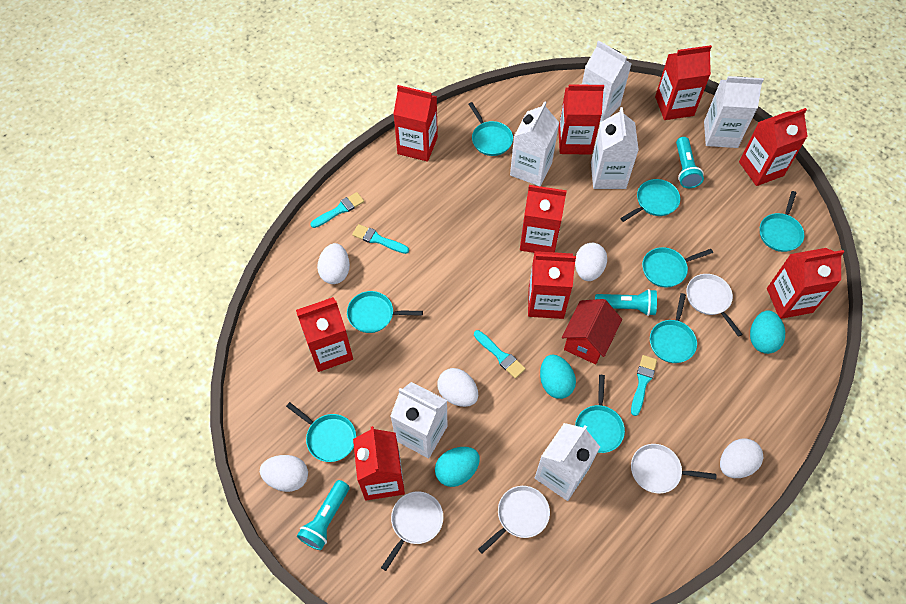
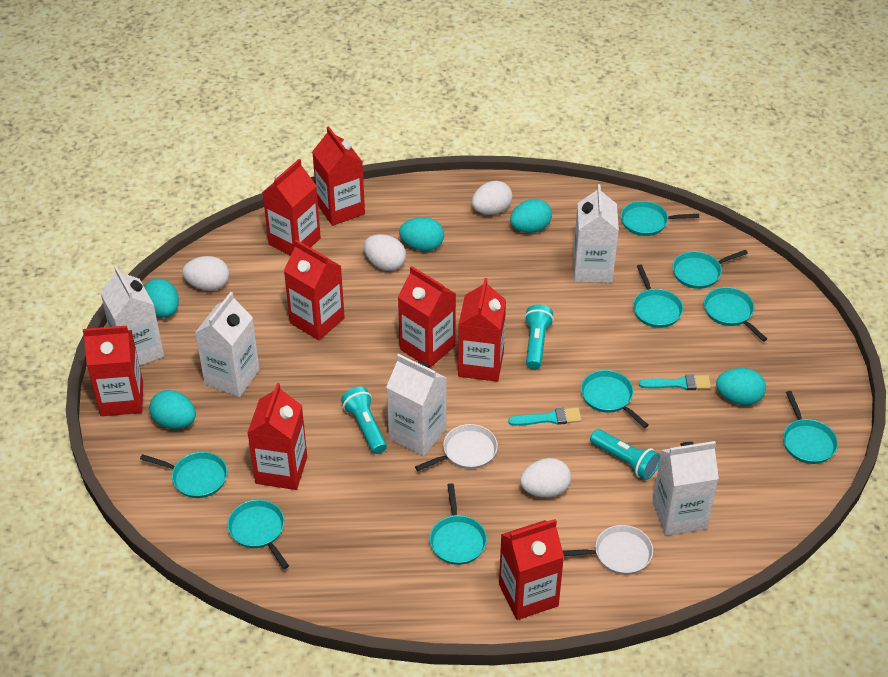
red carton: 9 -> 8
red house: 1 -> 0
turquoise brush: 4 -> 2
turquoise egg: 3 -> 5
turquoise pan: 8 -> 9
white carton: 6 -> 5
white egg: 5 -> 4
white pan: 4 -> 2

